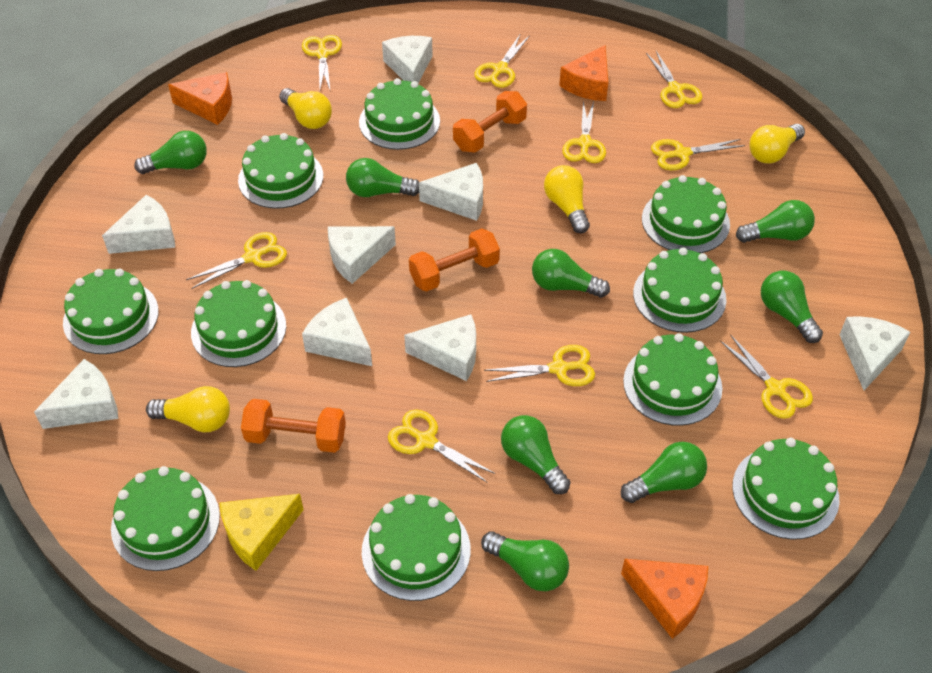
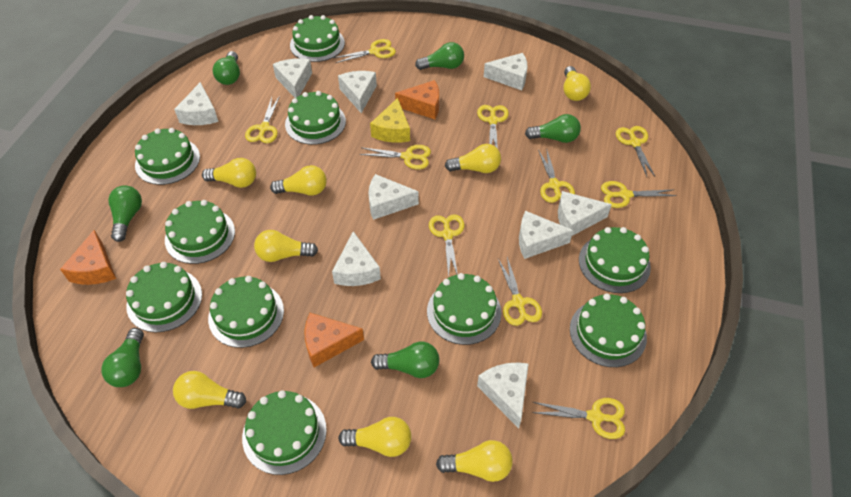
green light bulb: 8 -> 6
orange dumbbell: 3 -> 0
white cheese: 8 -> 9
yellow light bulb: 4 -> 8
yellow scissors: 9 -> 10

